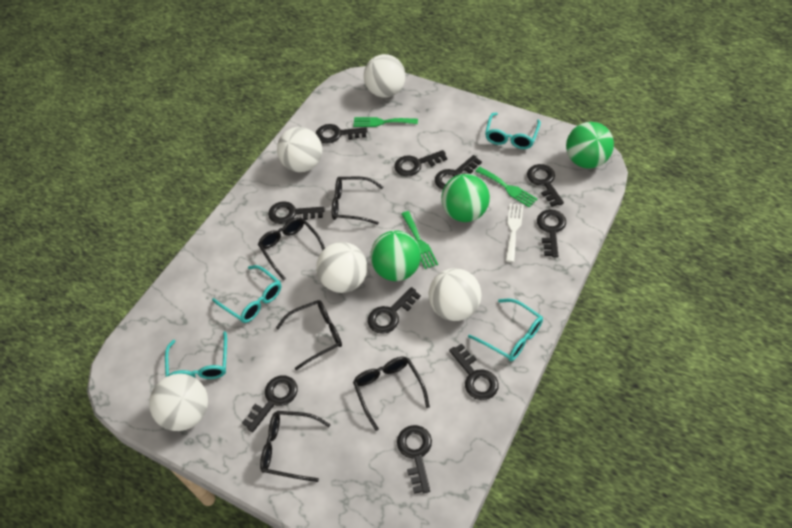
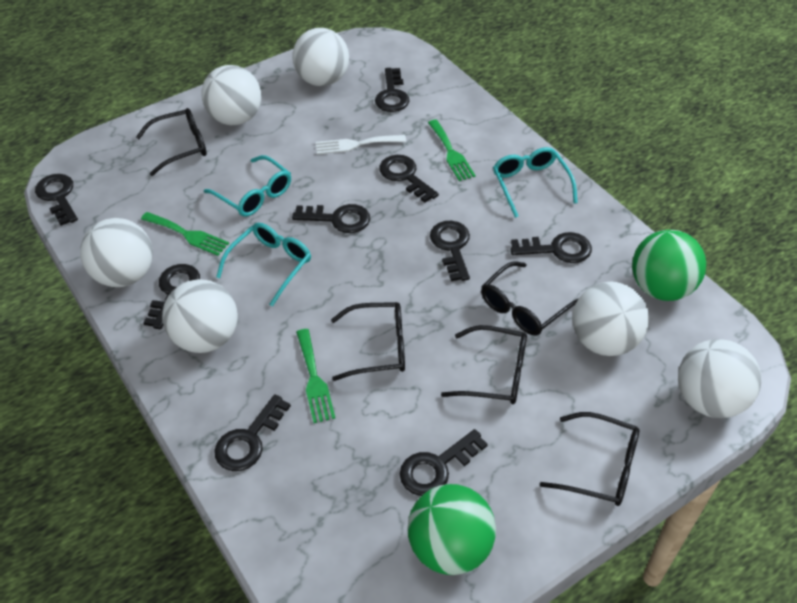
black key: 10 -> 9
green ball: 3 -> 2
turquoise glasses: 4 -> 3
white ball: 5 -> 6

